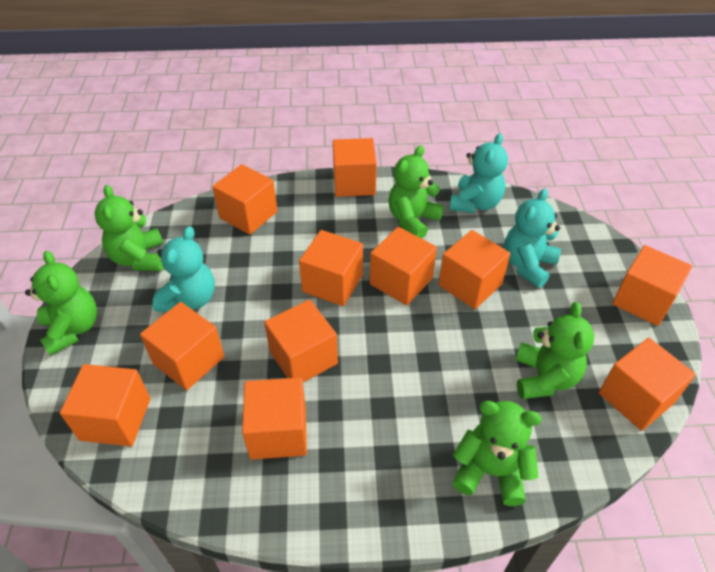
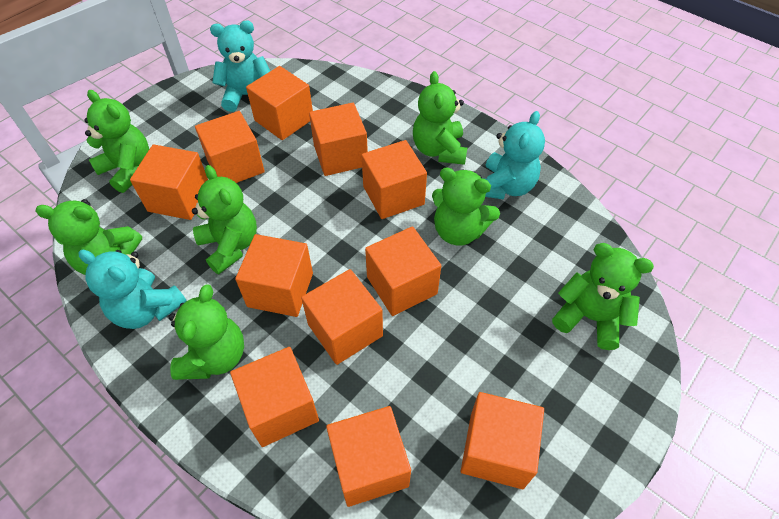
green teddy bear: 5 -> 7

